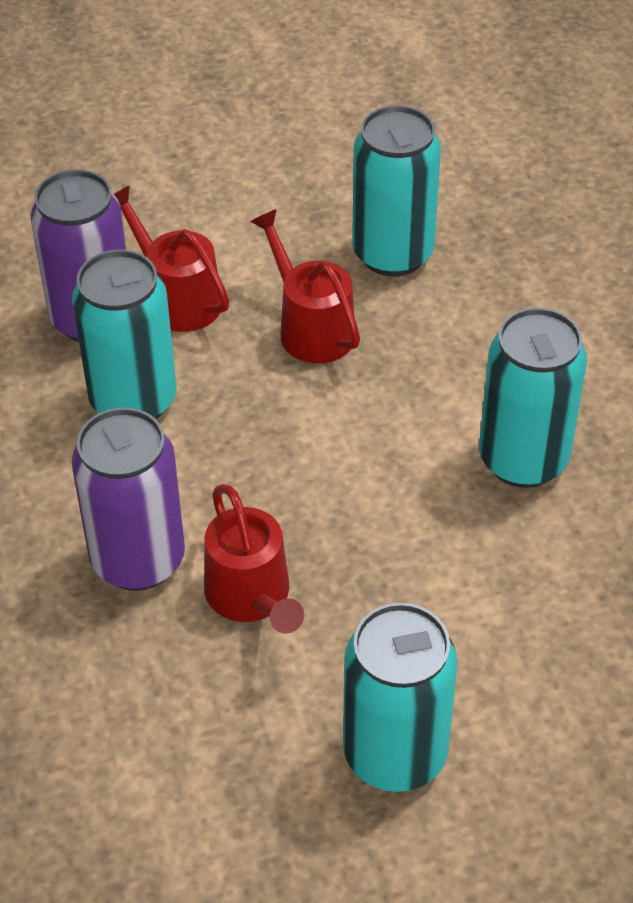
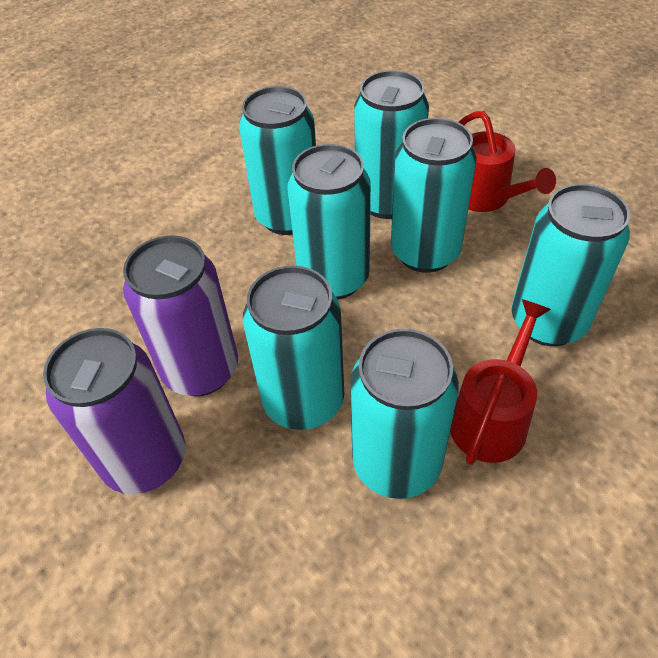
red watering can: 3 -> 2
turquoise can: 4 -> 7

